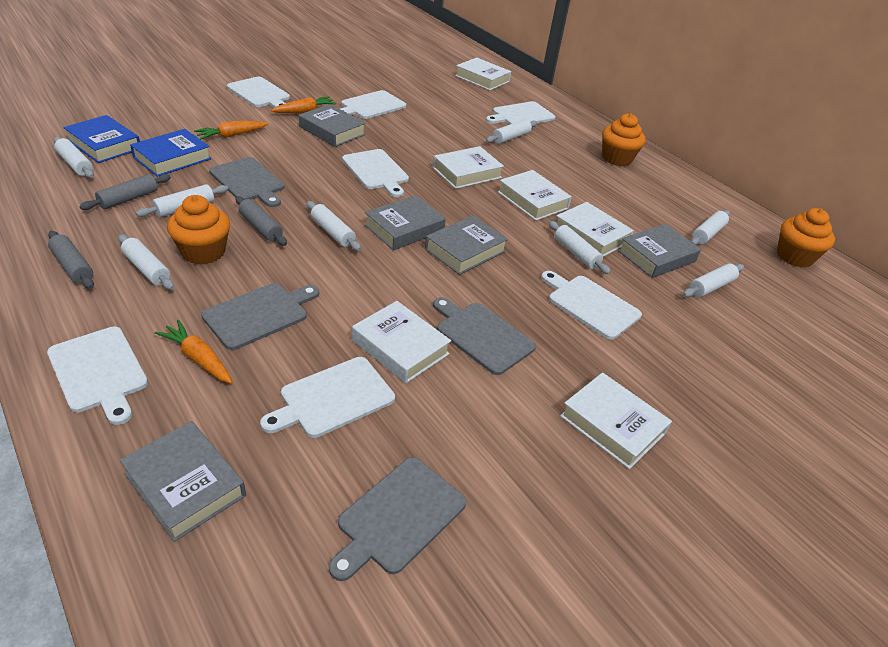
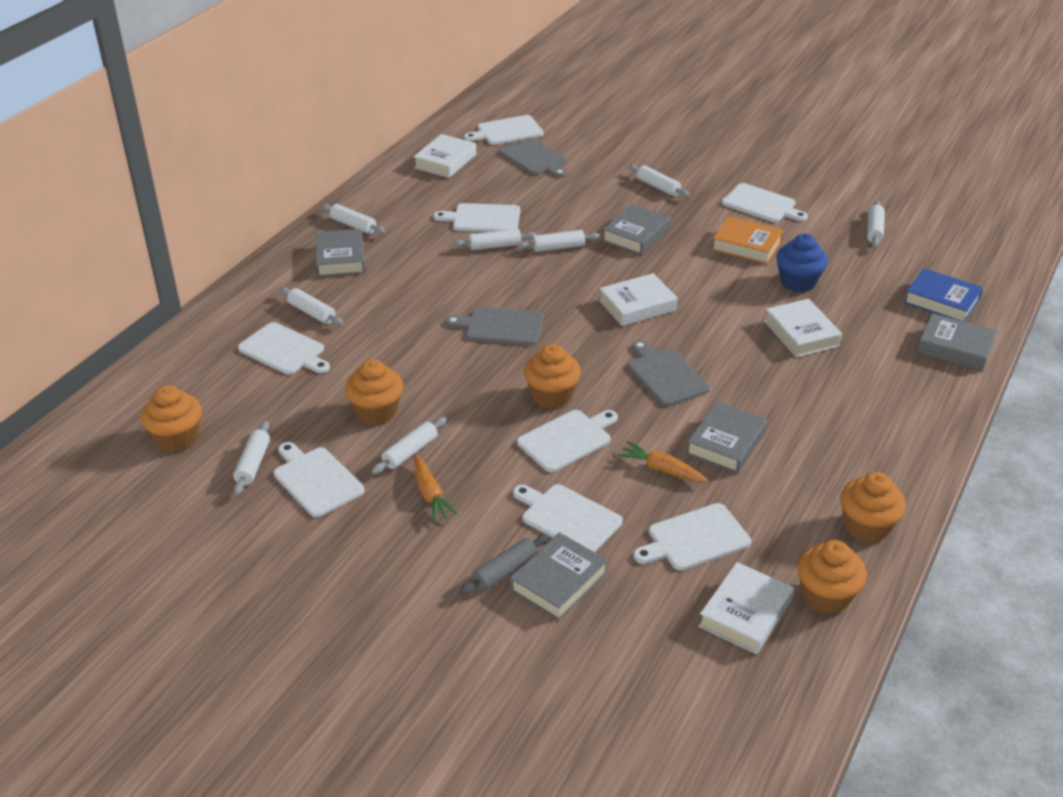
blue book: 2 -> 1
blue cupcake: 0 -> 1
grey cutting board: 4 -> 3
grey rolling pin: 3 -> 1
orange book: 0 -> 1
orange carrot: 3 -> 2
orange cupcake: 3 -> 5
white book: 6 -> 4
white cutting board: 7 -> 8

